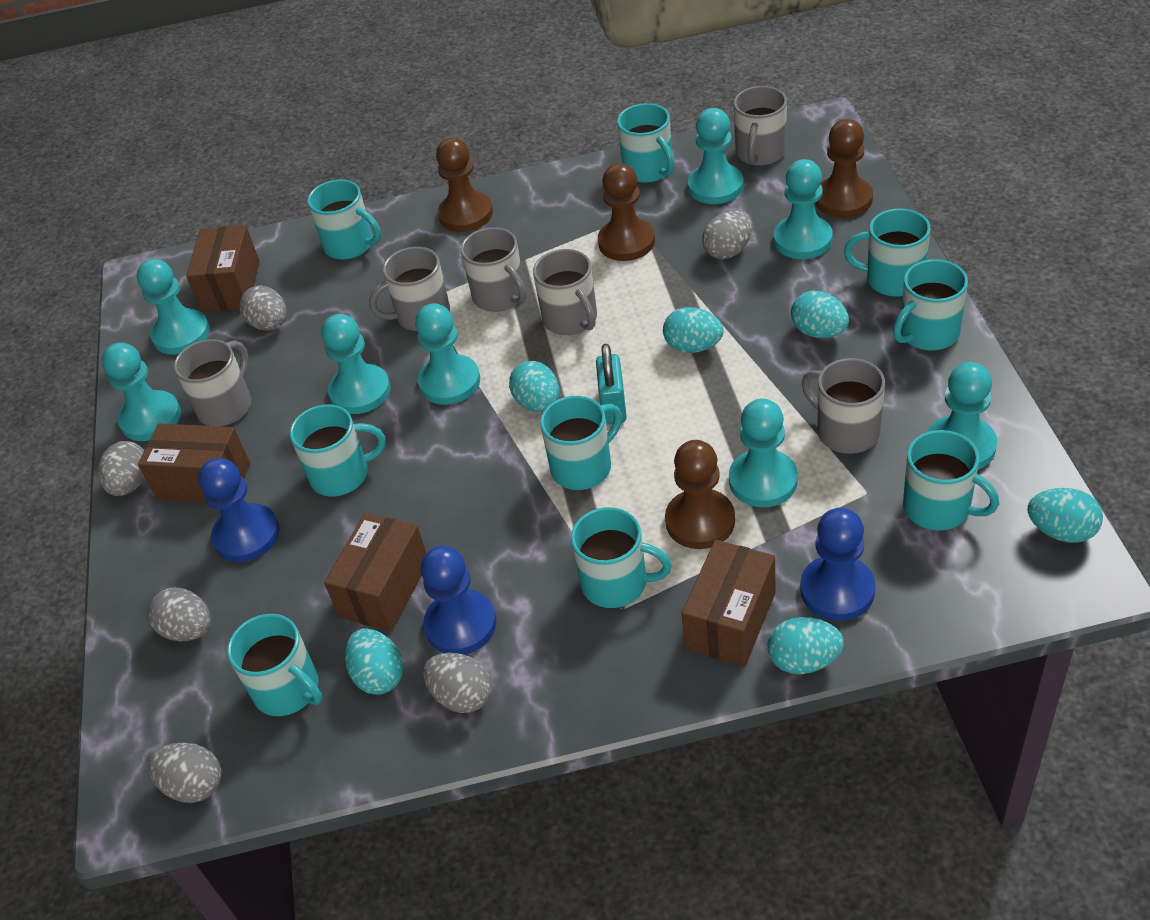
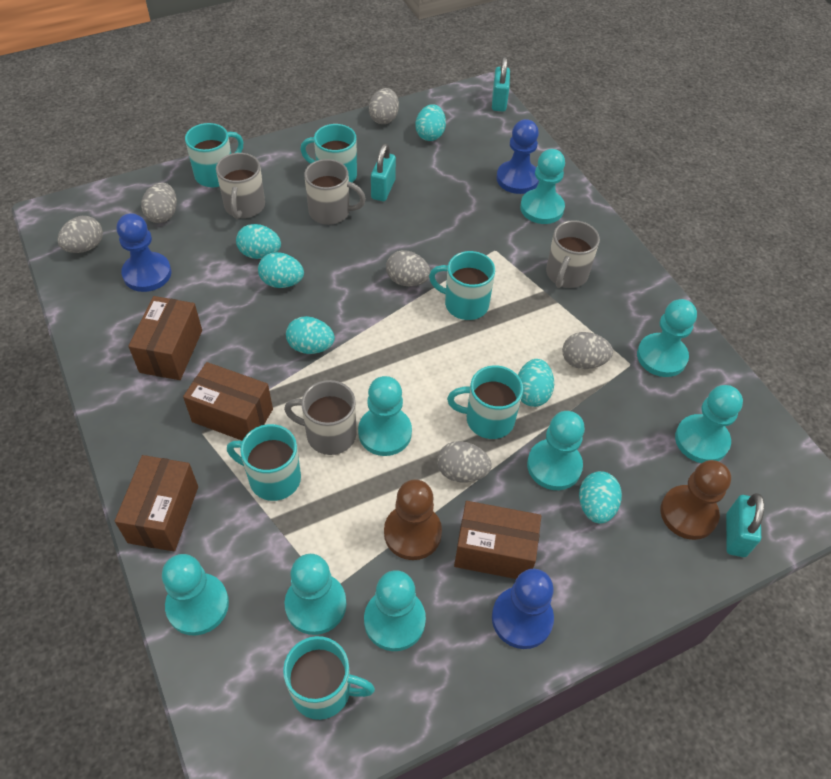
brown pawn: 4 -> 2
grey mug: 6 -> 4
turquoise mug: 9 -> 6
turquoise padlock: 1 -> 3

